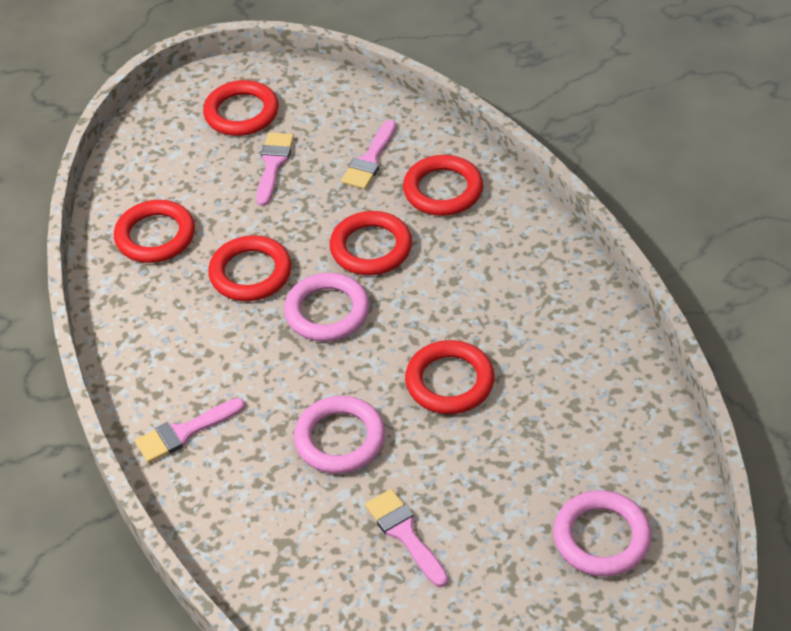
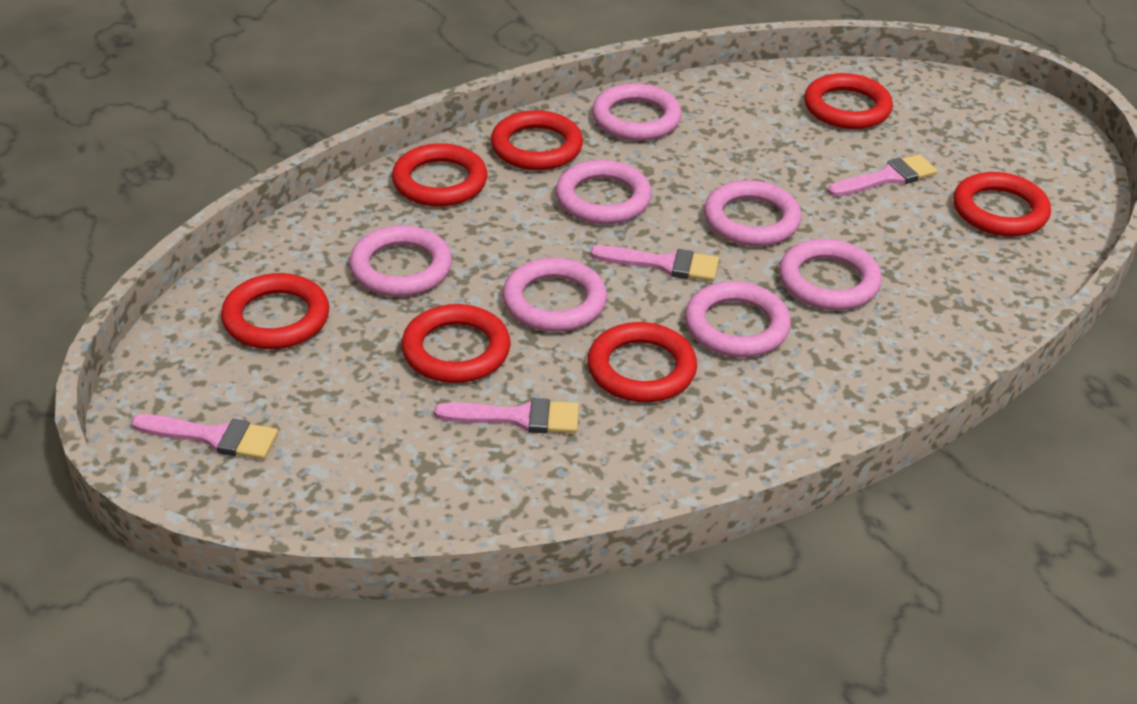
pink ring: 3 -> 7
red ring: 6 -> 7

